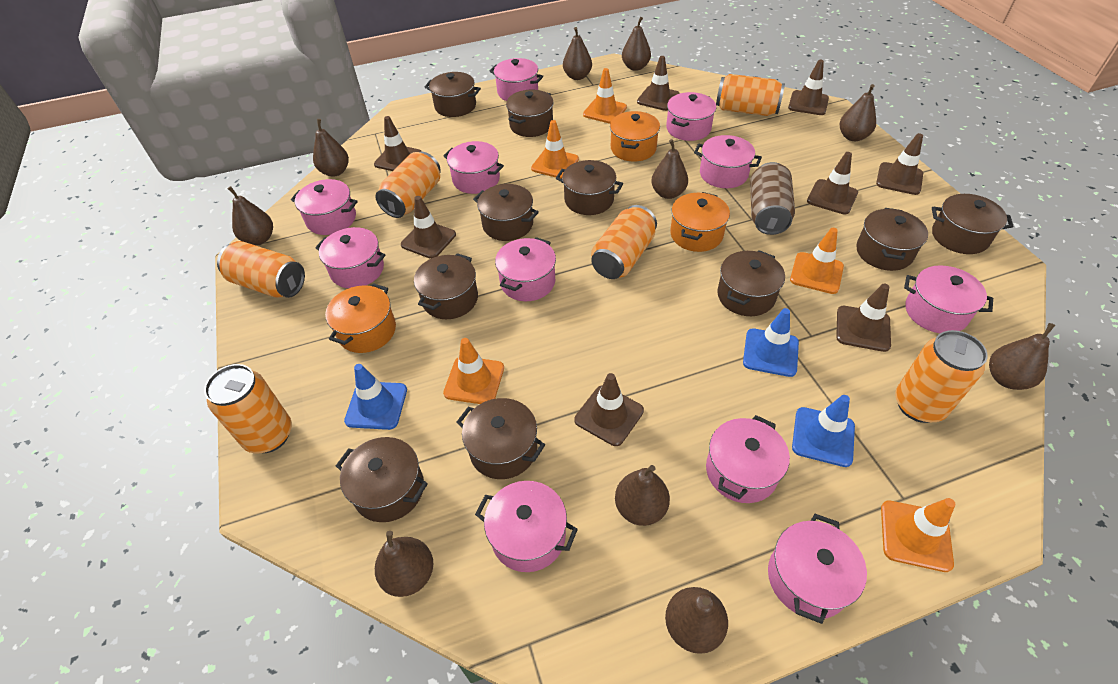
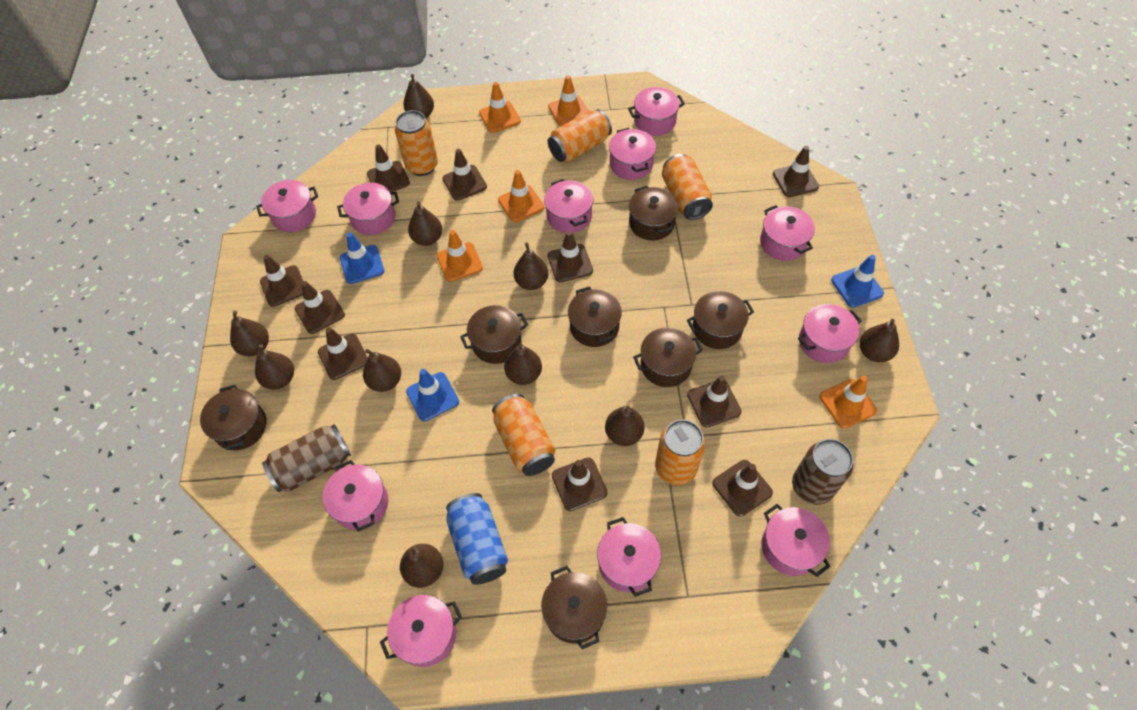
blue can: 0 -> 1
brown can: 1 -> 2
brown pot: 10 -> 7
brown traffic cone: 8 -> 10
orange can: 6 -> 5
orange pot: 3 -> 0

